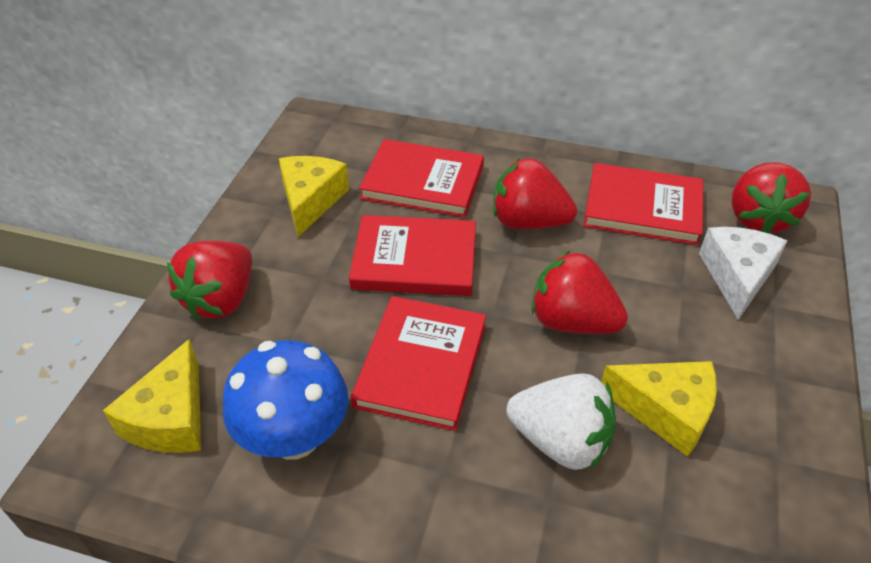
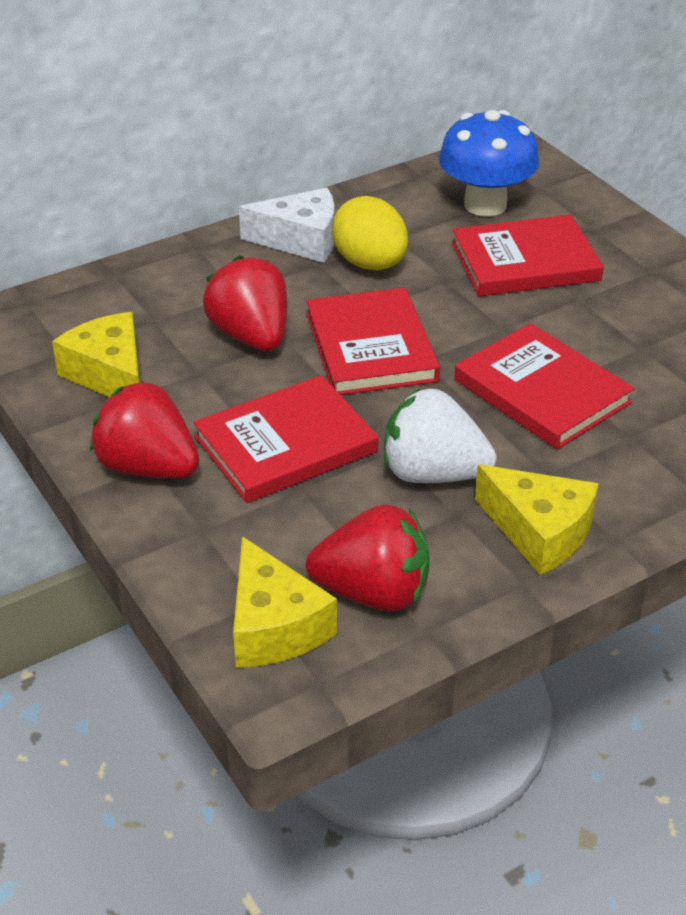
red strawberry: 4 -> 3
yellow egg: 0 -> 1

